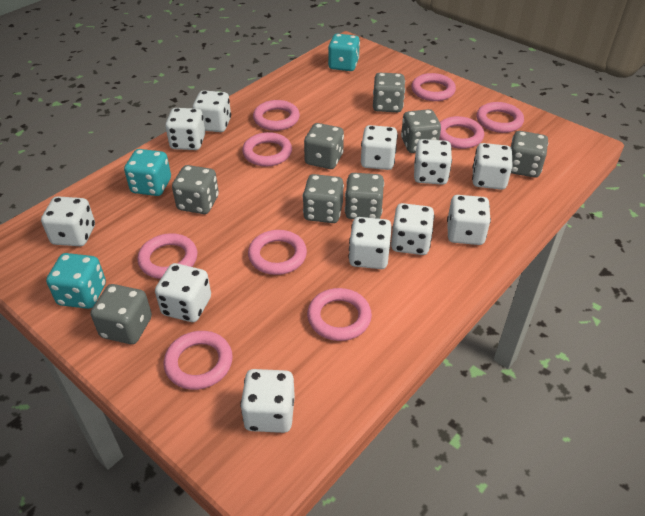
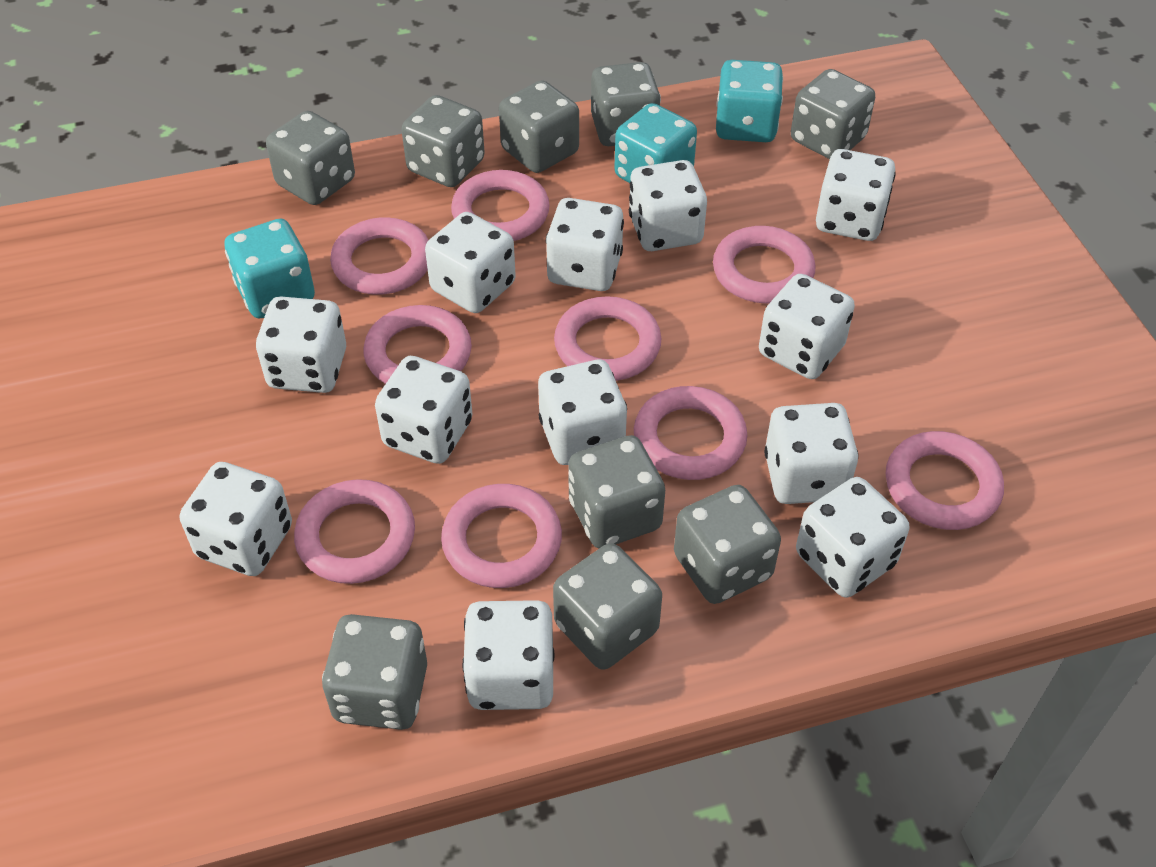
grey dice: 8 -> 9
white dice: 11 -> 12

